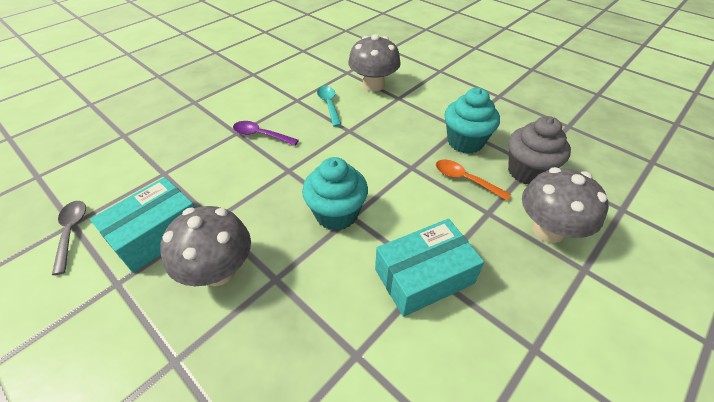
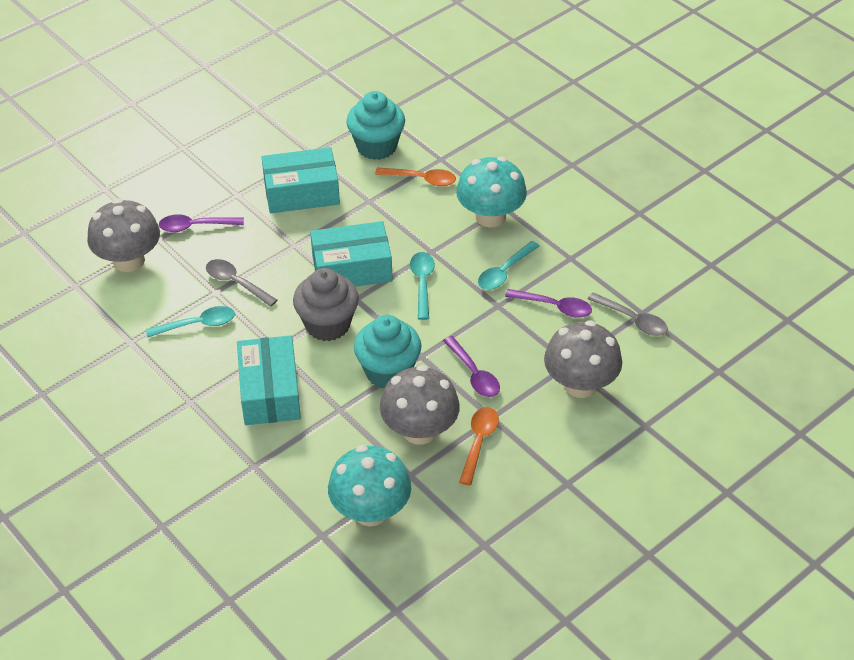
grey spoon: 1 -> 2
orange spoon: 1 -> 2
purple spoon: 1 -> 3
turquoise box: 2 -> 3
turquoise mushroom: 0 -> 2
turquoise spoon: 1 -> 3

